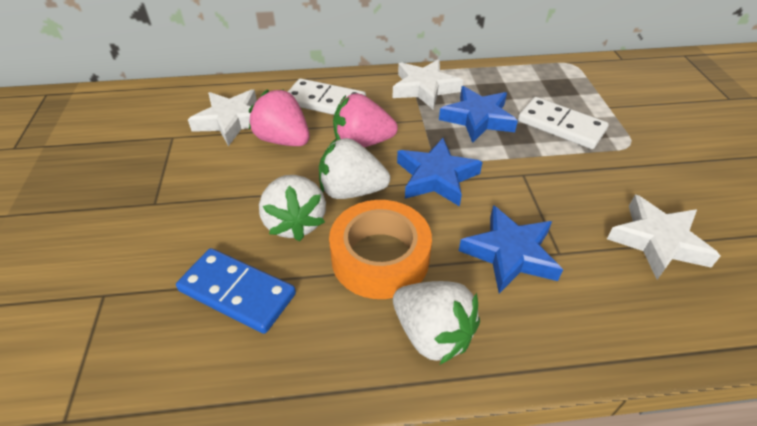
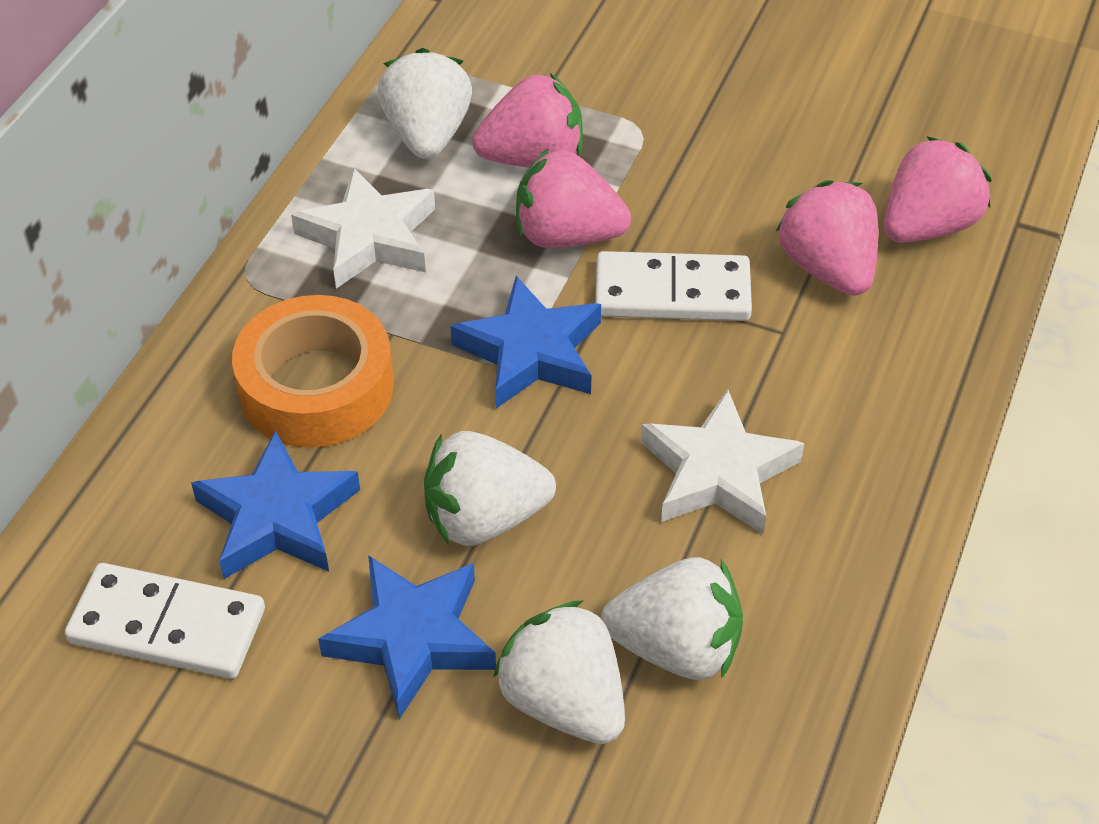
blue domino: 1 -> 0
pink strawberry: 2 -> 4
white star: 3 -> 2
white strawberry: 3 -> 4

